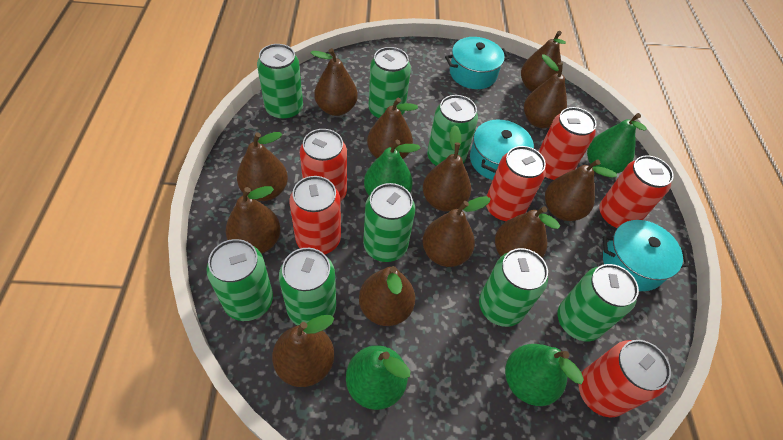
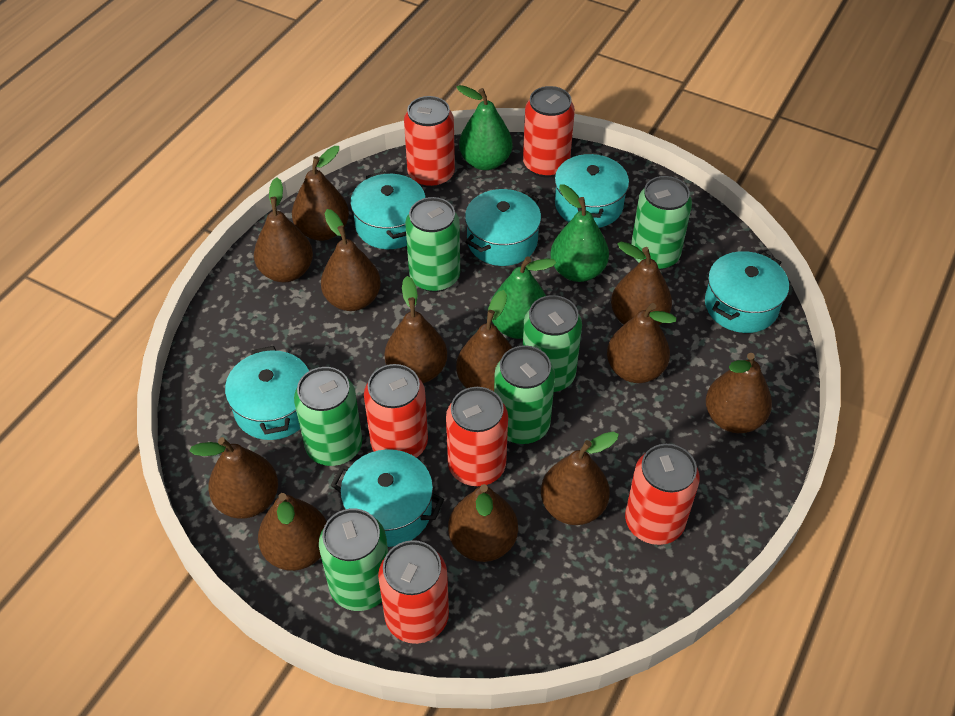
green can: 8 -> 6
green pear: 4 -> 3
turquoise pot: 3 -> 6

